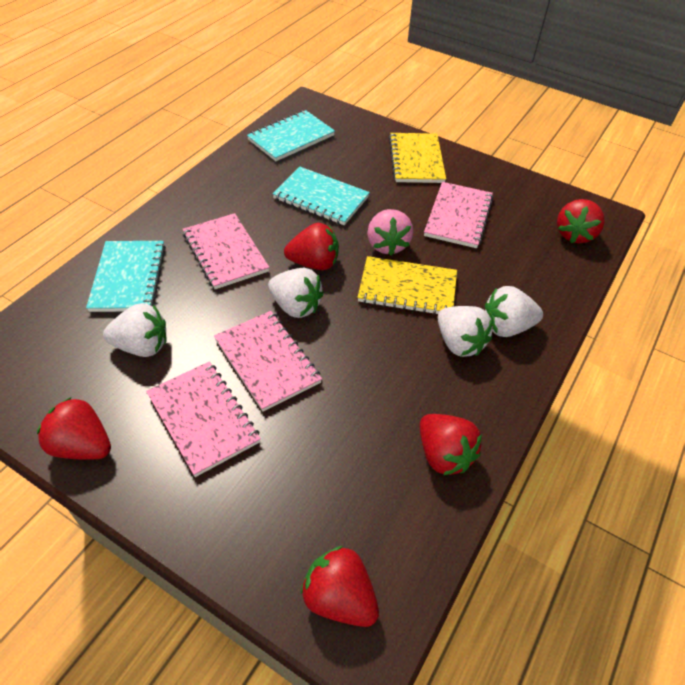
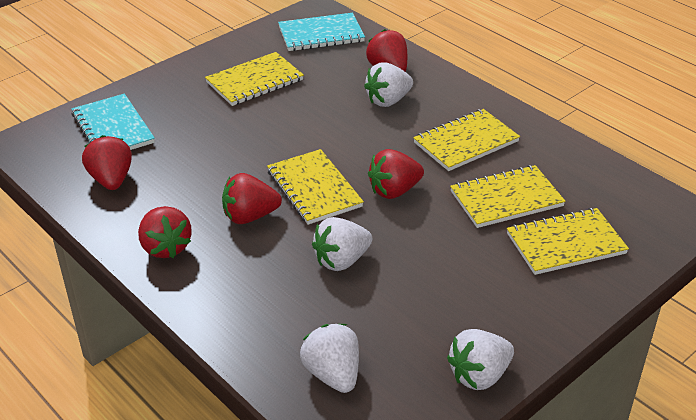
pink notebook: 4 -> 0
pink strawberry: 1 -> 0
turquoise notebook: 3 -> 2
yellow notebook: 2 -> 5

